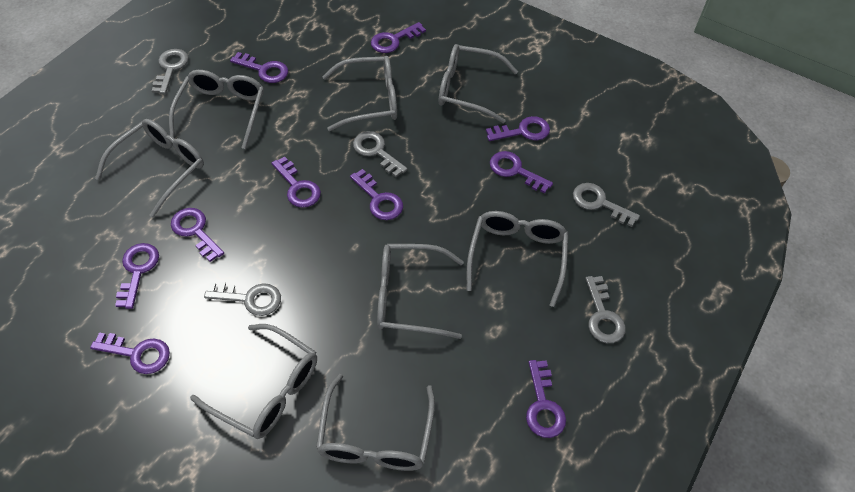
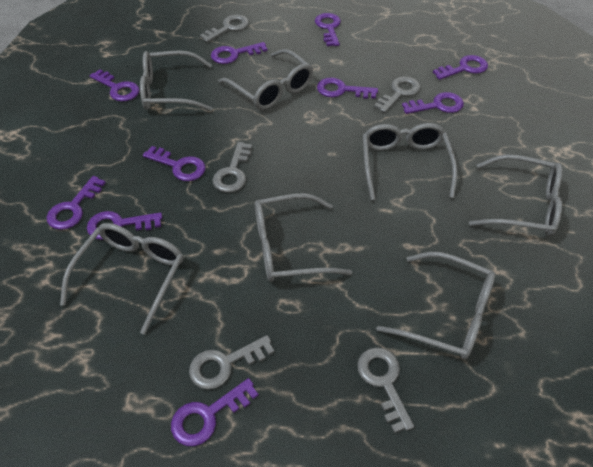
grey glasses: 8 -> 7

